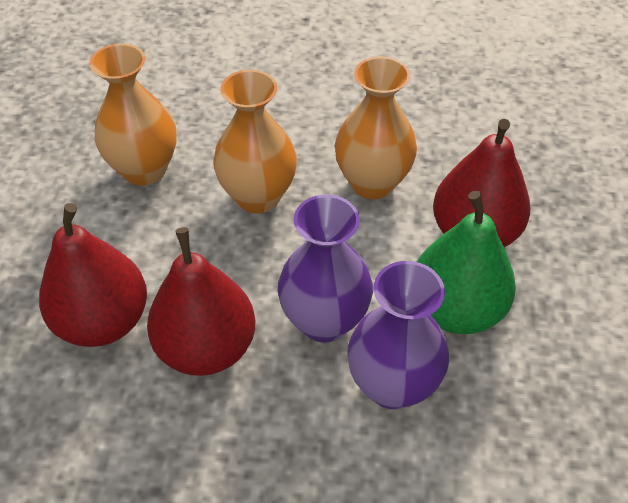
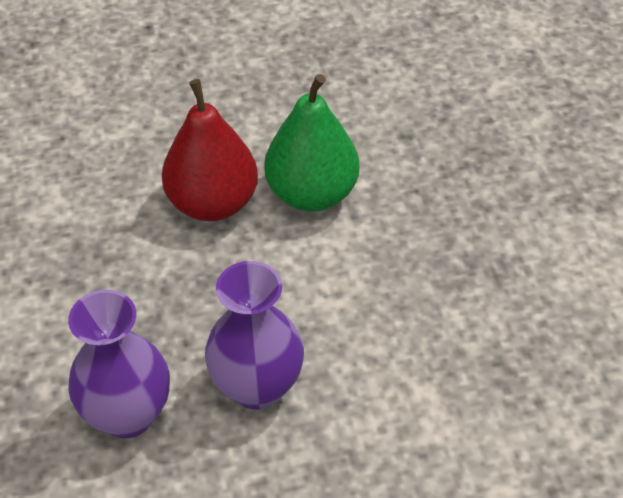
orange vase: 3 -> 0
red pear: 3 -> 1

